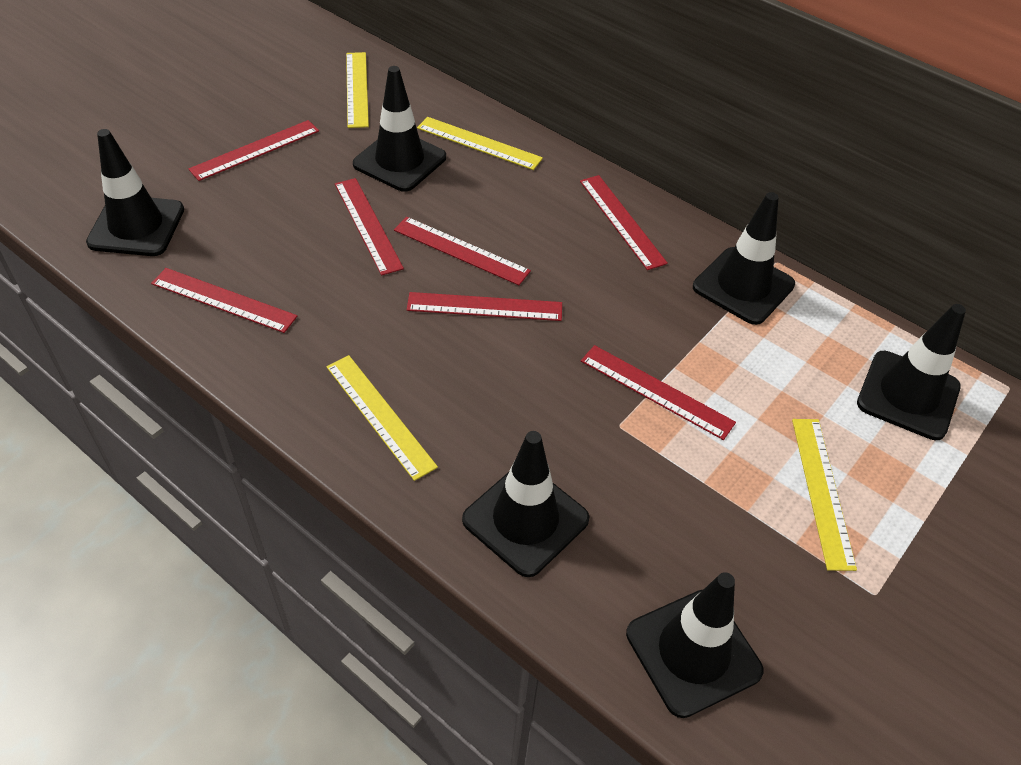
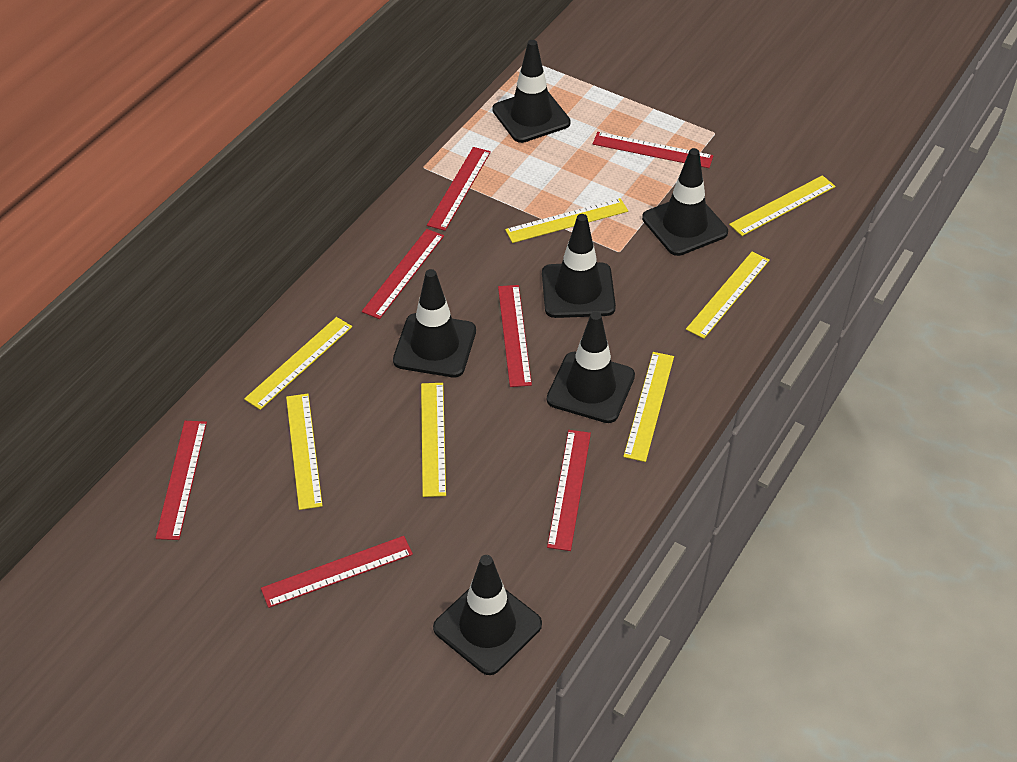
yellow ruler: 4 -> 7

